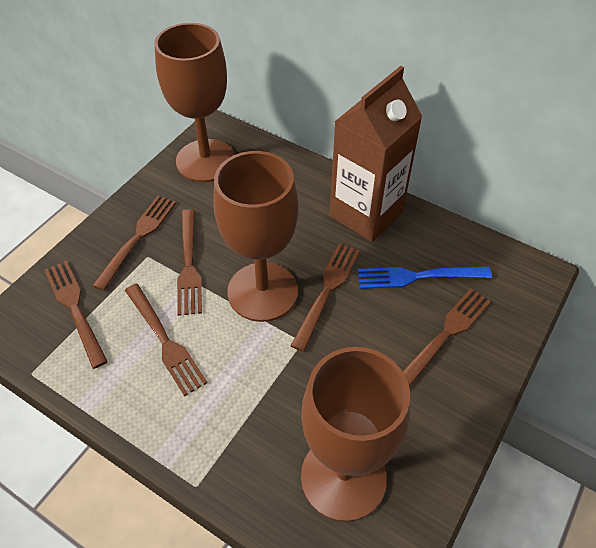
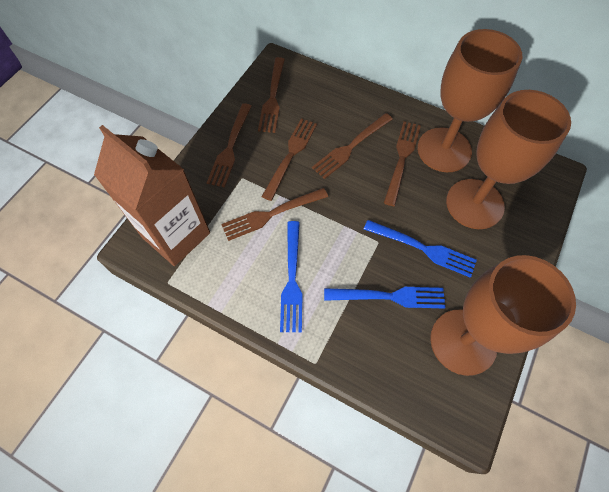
blue fork: 1 -> 3

